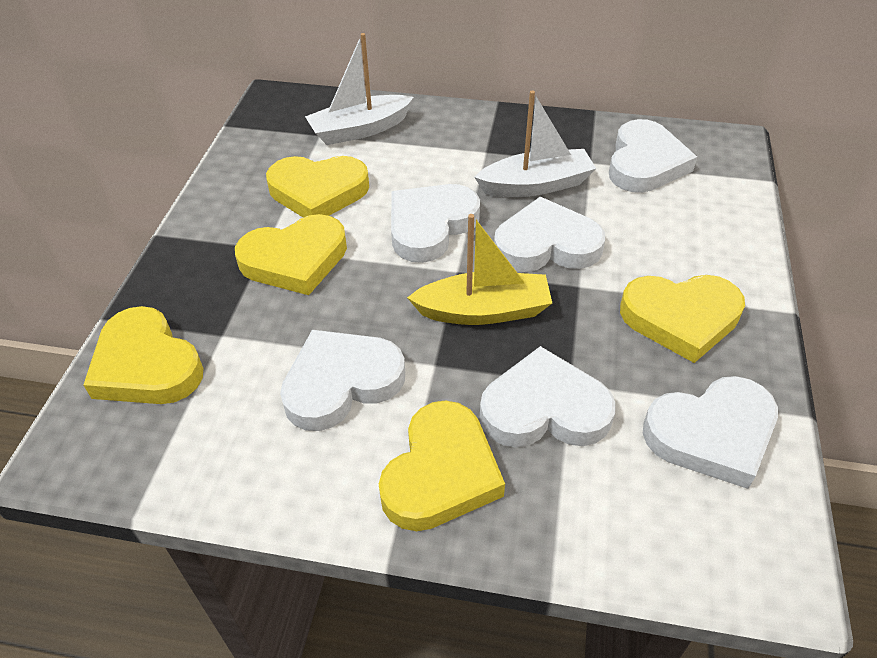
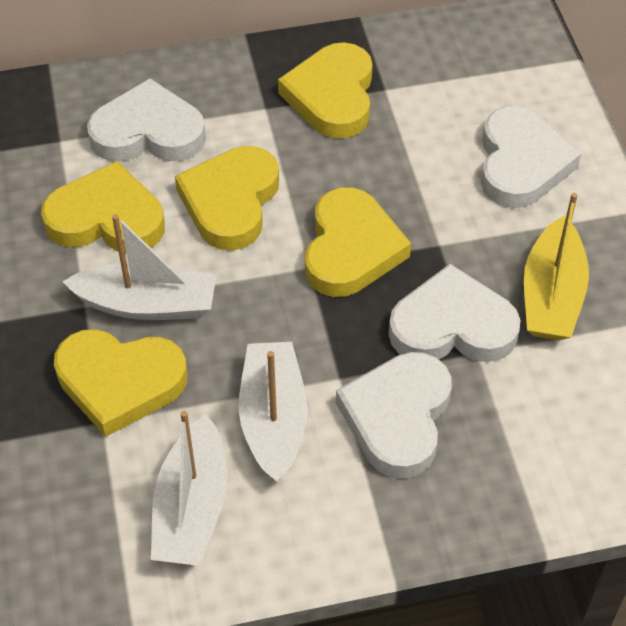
white boat: 2 -> 3
white heart: 6 -> 4

